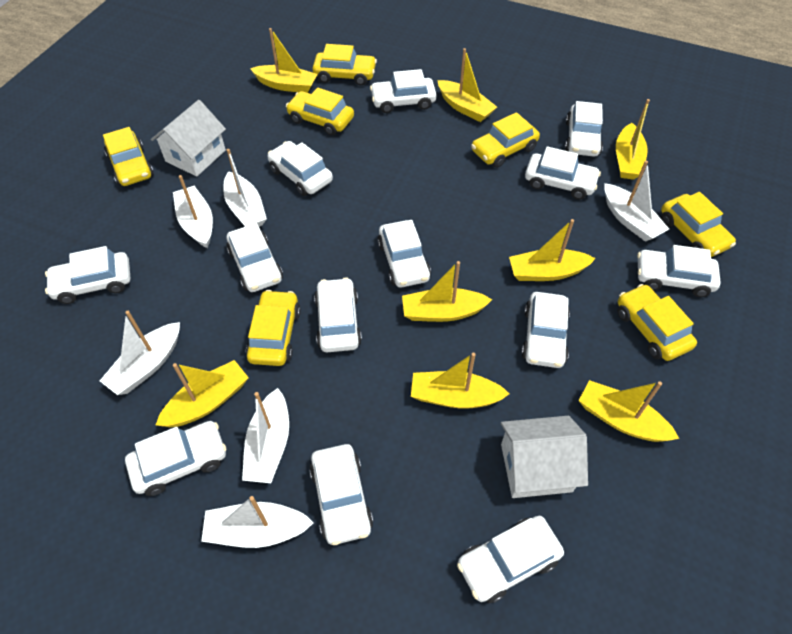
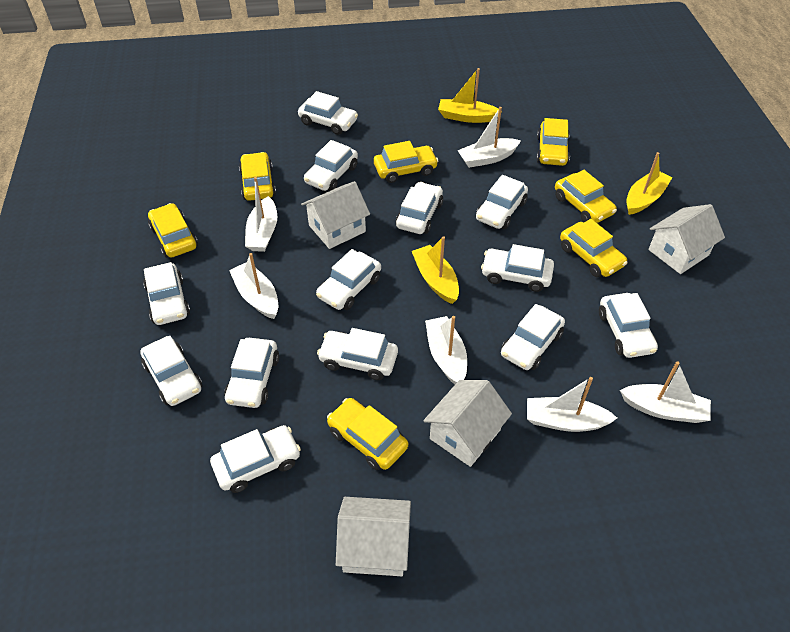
white house: 2 -> 4
yellow boat: 8 -> 3

